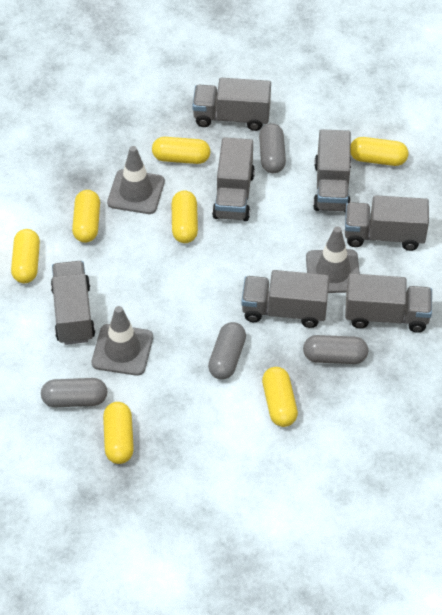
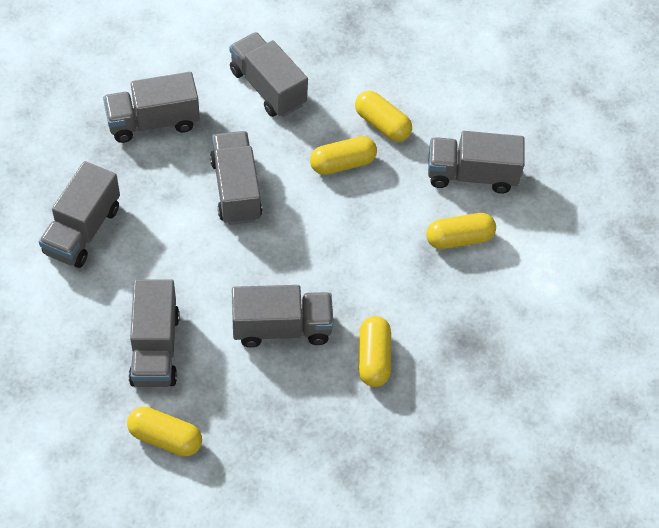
grey capsule: 4 -> 0
grey traffic cone: 3 -> 0
yellow capsule: 7 -> 5

